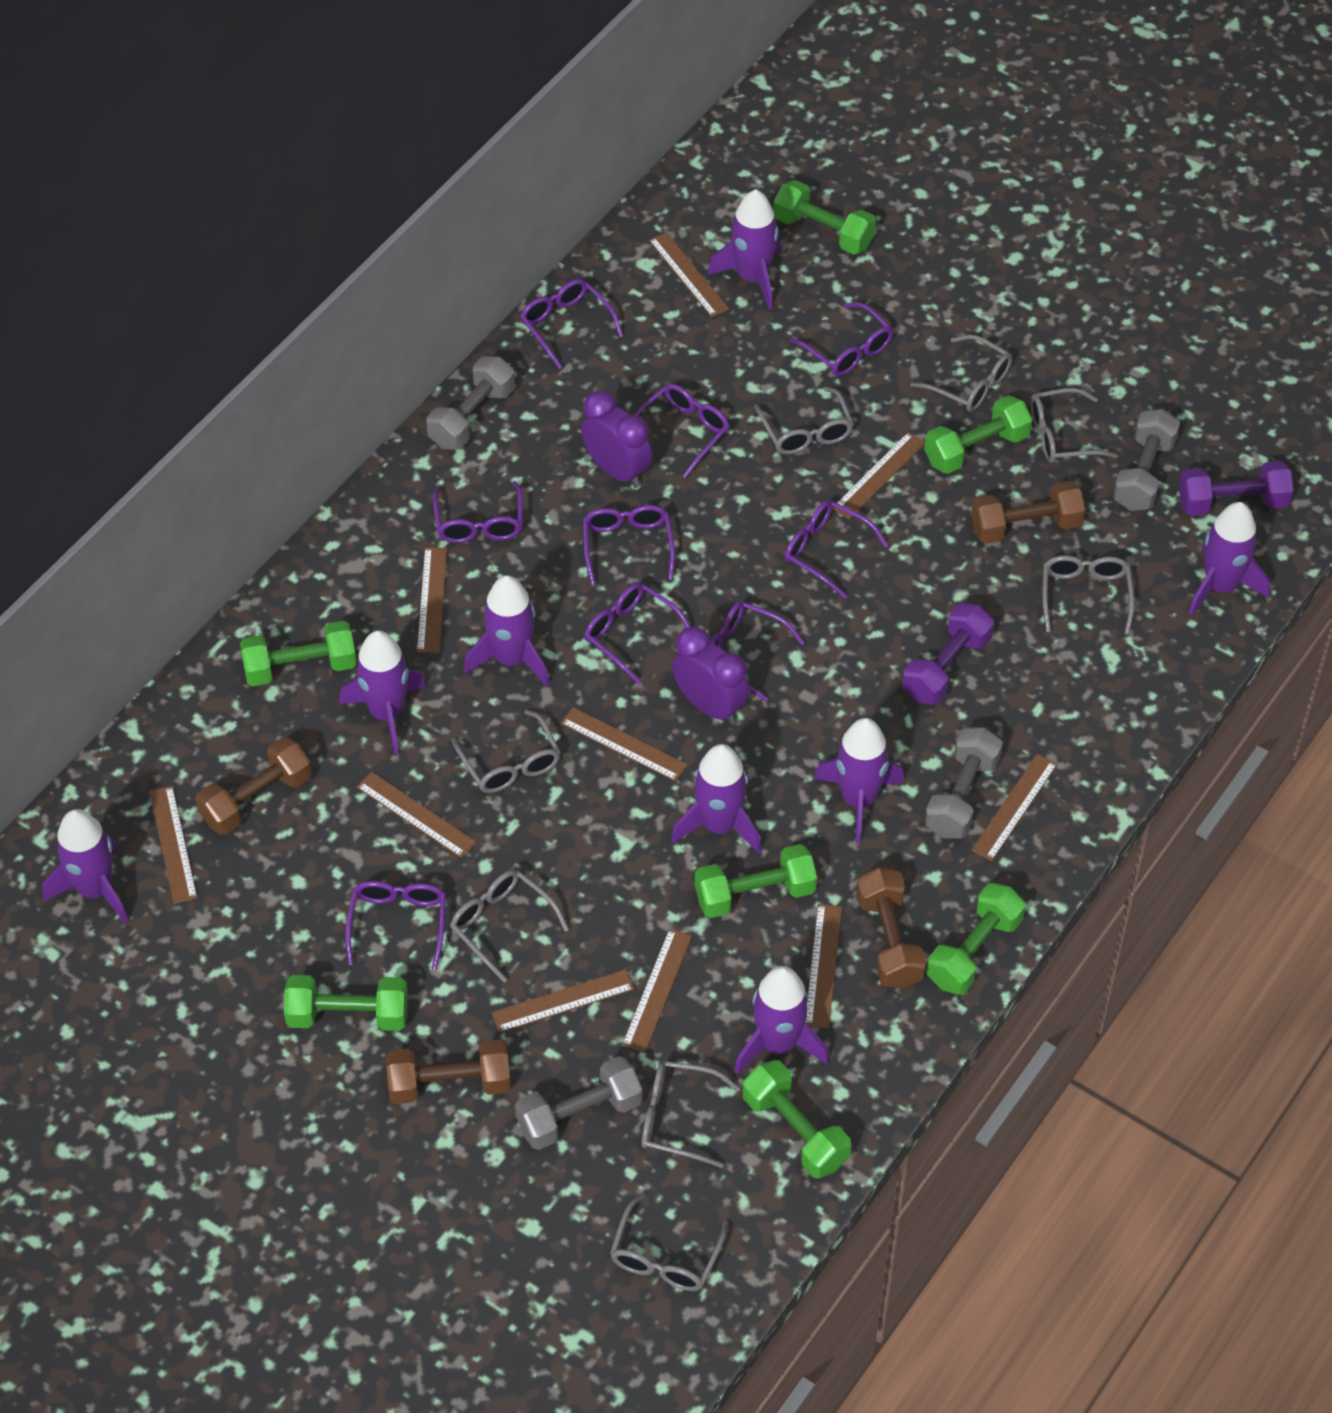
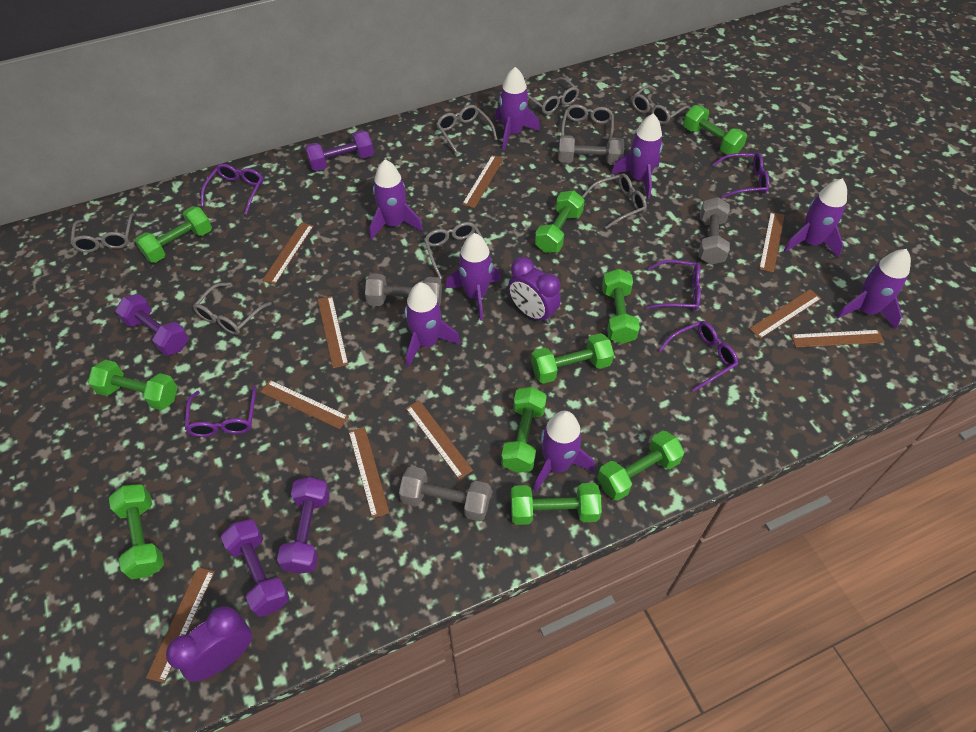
brown dumbbell: 4 -> 0
green dumbbell: 7 -> 10
purple dumbbell: 2 -> 4
purple glasses: 9 -> 5

